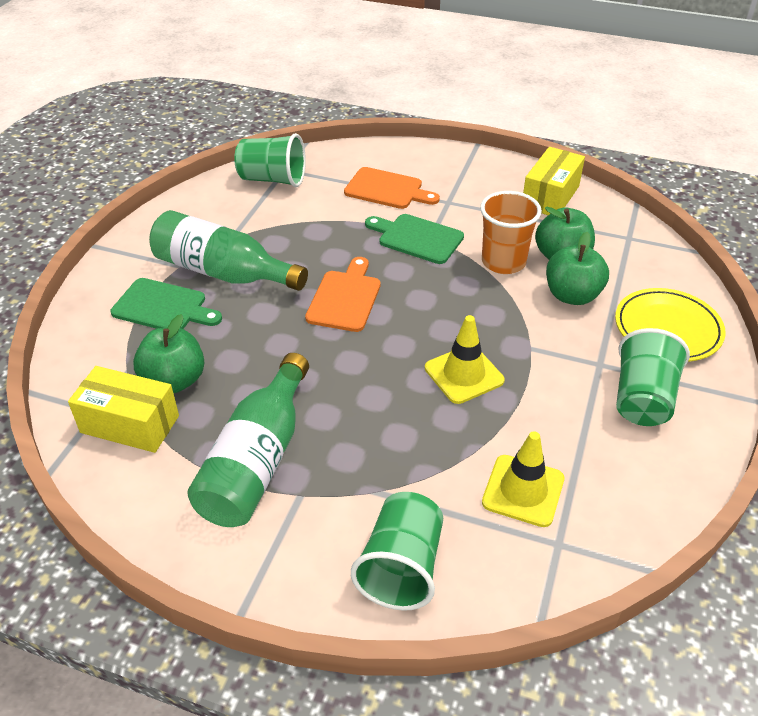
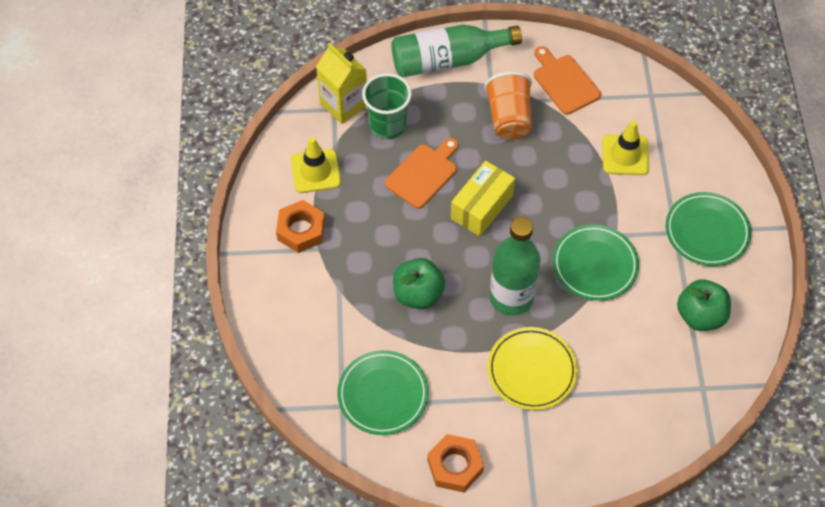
green apple: 3 -> 2
green cup: 3 -> 1
green cutting board: 2 -> 0
green plate: 0 -> 3
orange nut: 0 -> 2
yellow box: 2 -> 1
yellow carton: 0 -> 1

